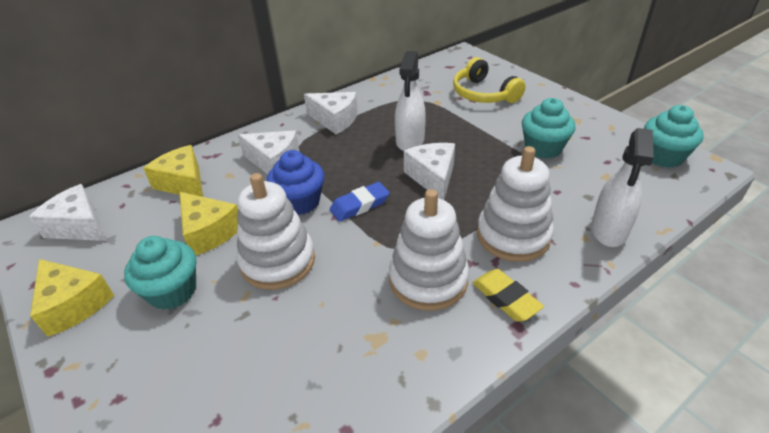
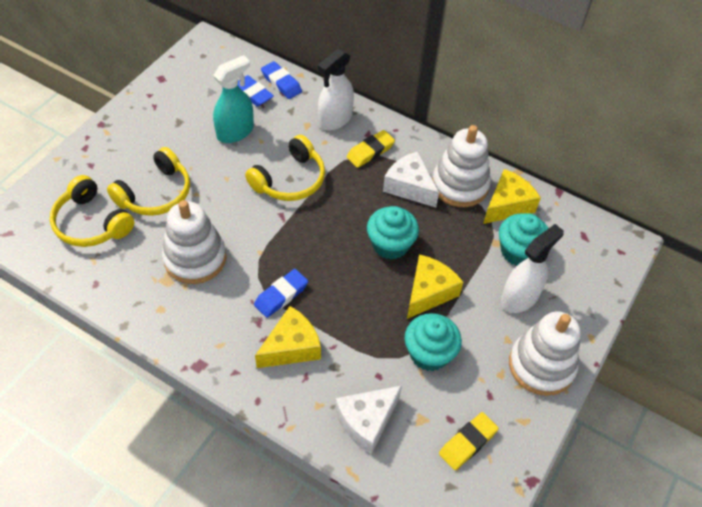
blue cupcake: 1 -> 0
blue eraser: 1 -> 3
turquoise spray bottle: 0 -> 1
white cheese: 4 -> 2
yellow eraser: 1 -> 2
yellow headphones: 1 -> 3

